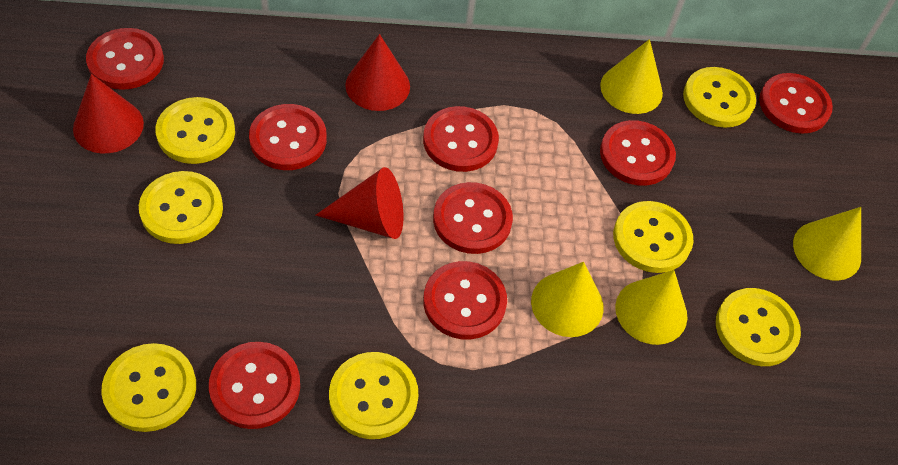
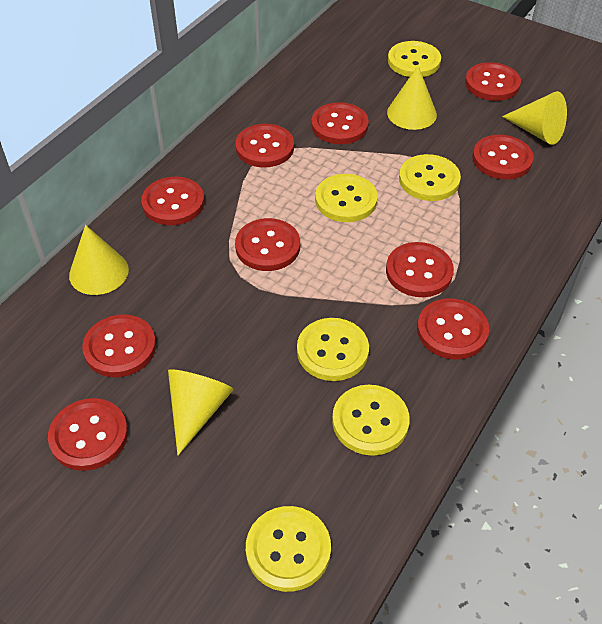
red button: 8 -> 10
red cone: 3 -> 0
yellow button: 7 -> 6

